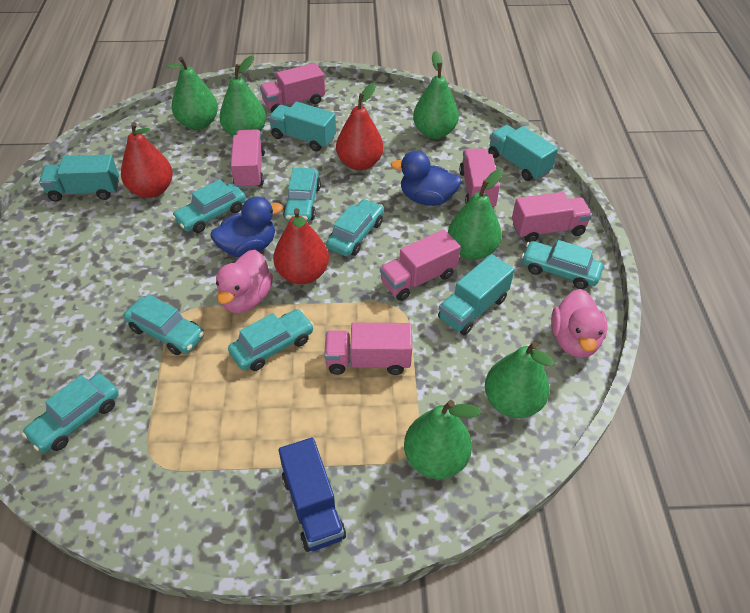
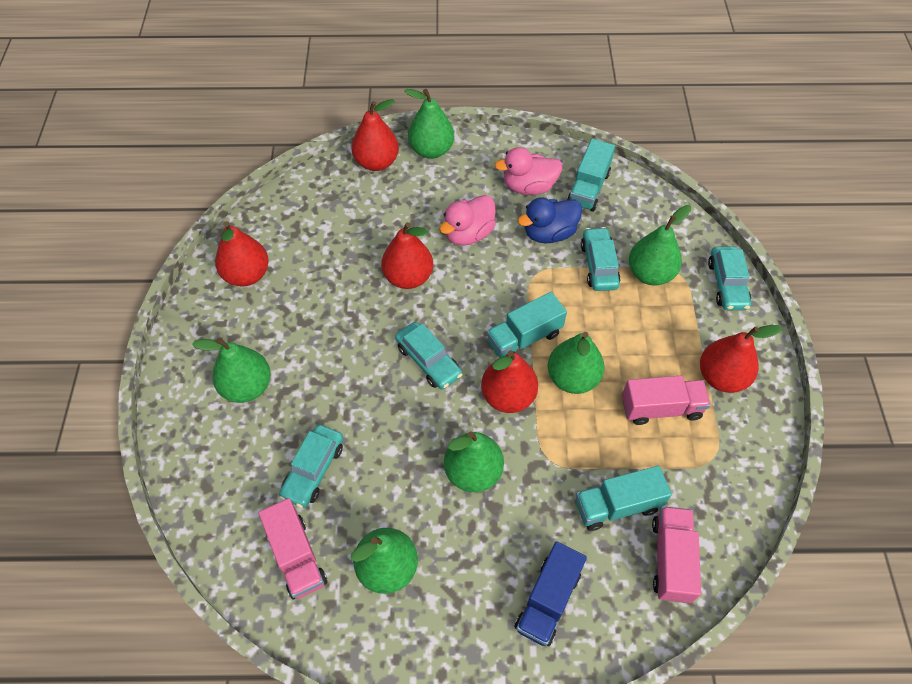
blue duck: 2 -> 1
pink truck: 6 -> 3
red pear: 3 -> 5
turquoise car: 7 -> 4
turquoise truck: 4 -> 3

